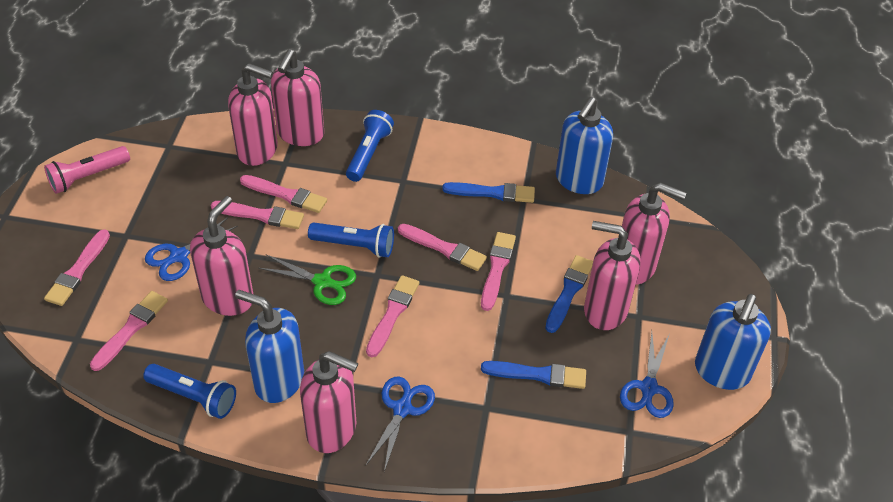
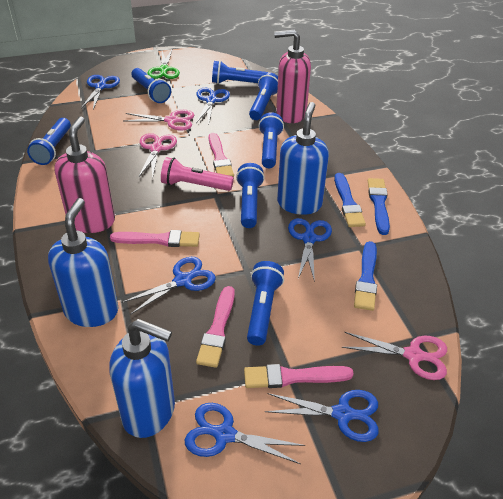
blue flashlight: 3 -> 7
blue scissors: 3 -> 6
pink brush: 7 -> 4
pink scissors: 0 -> 3
pink soap dispenser: 6 -> 2

